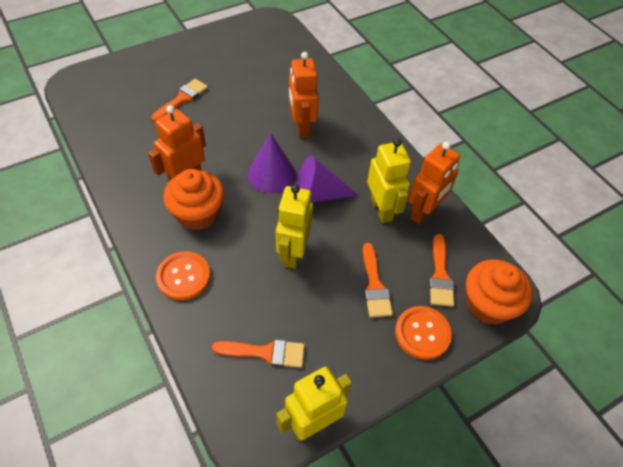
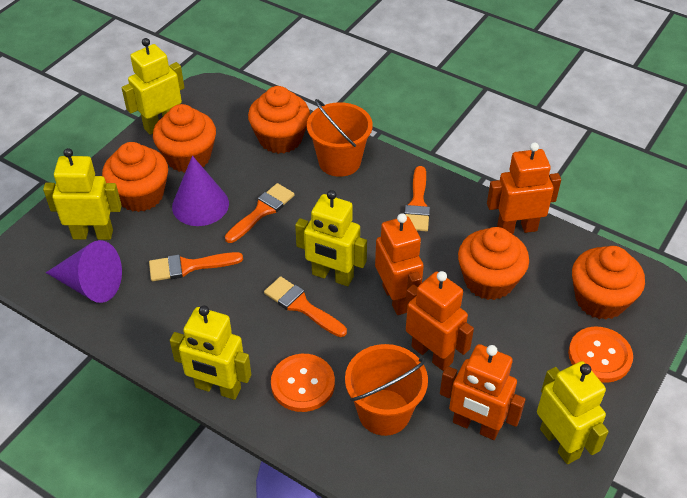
orange bucket: 0 -> 2
orange cupcake: 2 -> 5
orange robot: 3 -> 4
yellow robot: 3 -> 5

